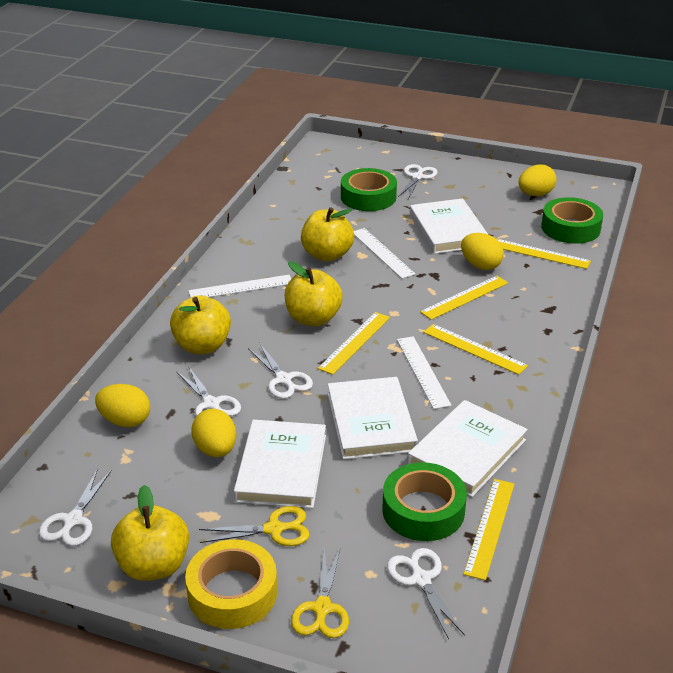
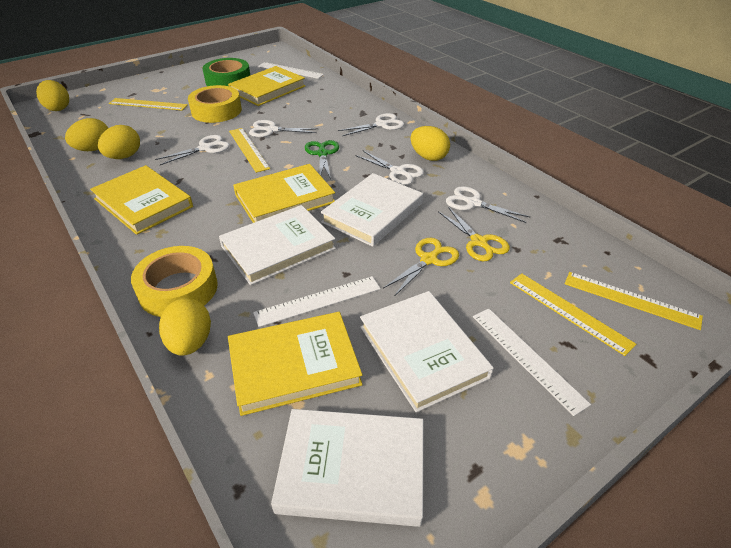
green scissors: 0 -> 1
green tape: 3 -> 1
yellow apple: 4 -> 0
yellow book: 0 -> 4
yellow egg: 4 -> 5
yellow ruler: 5 -> 4
yellow tape: 1 -> 2

